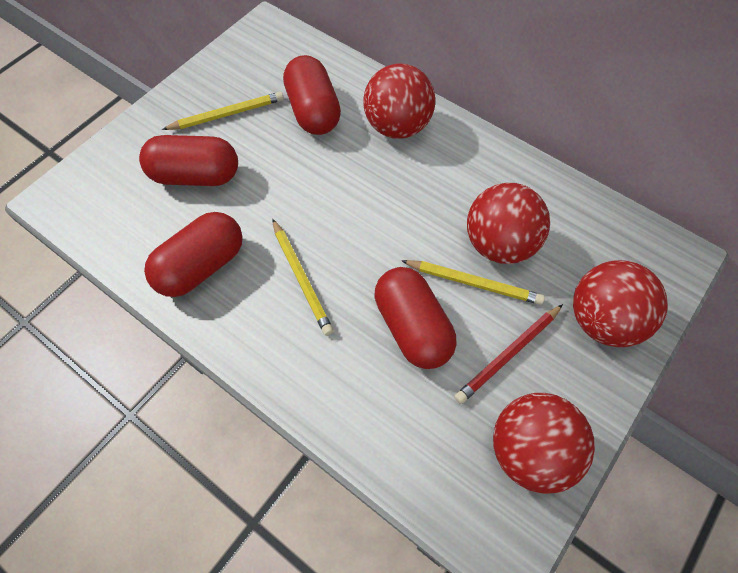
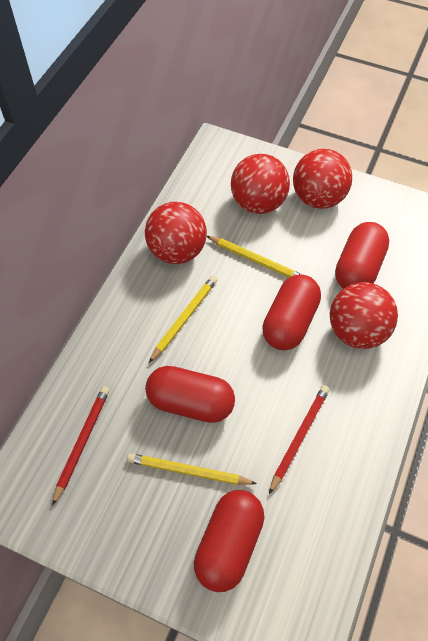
red pencil: 1 -> 2

